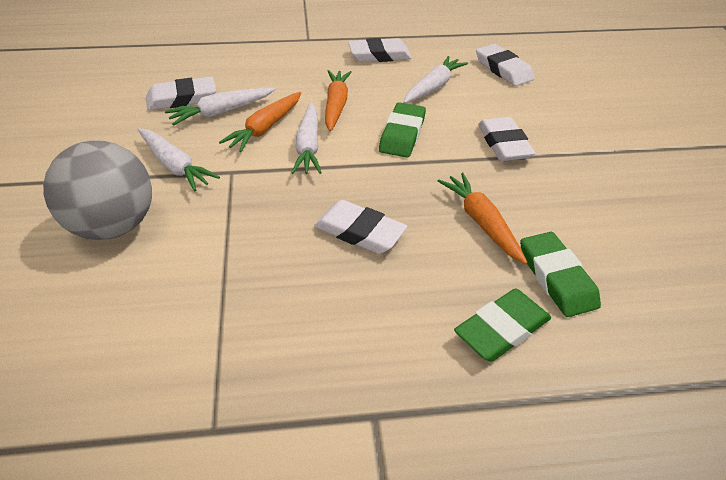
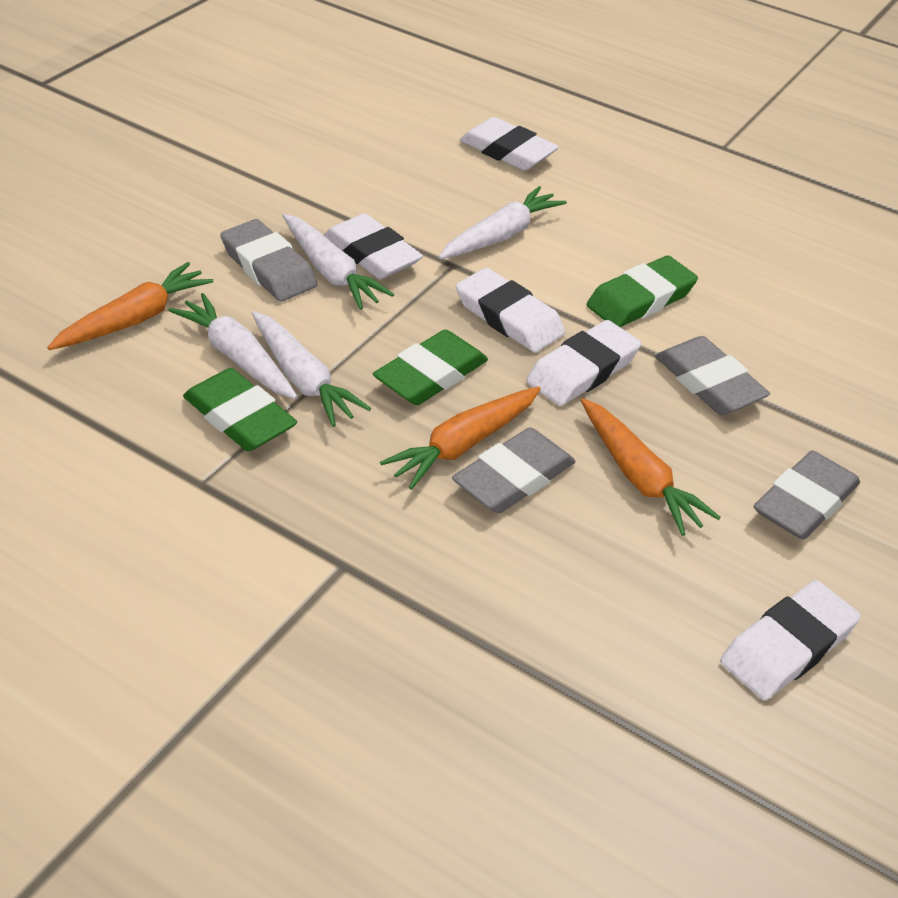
grey ball: 1 -> 0
grey eraser: 0 -> 4

